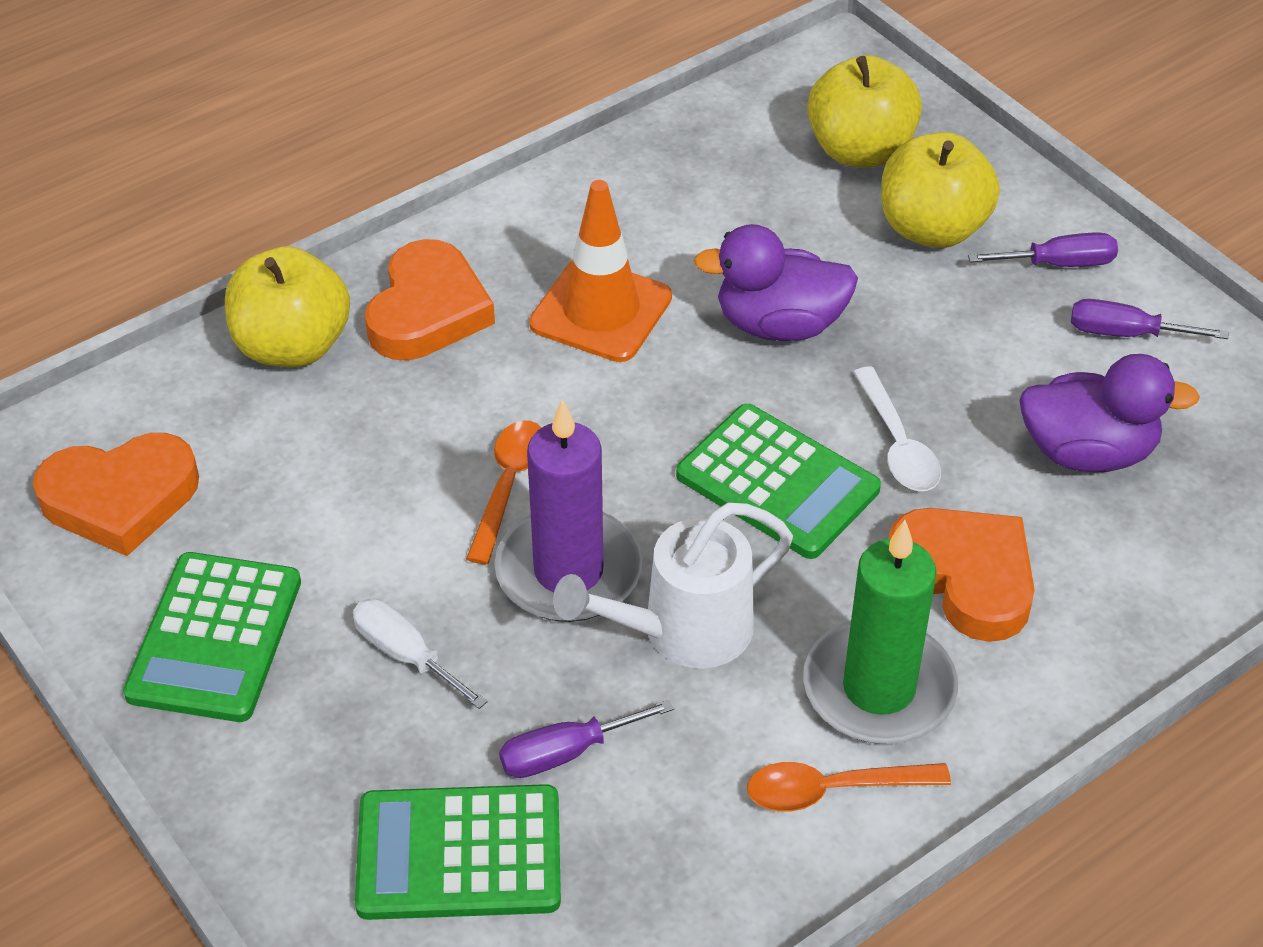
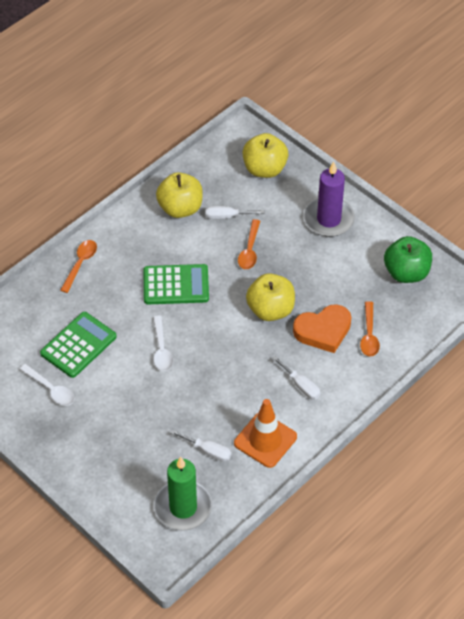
green apple: 0 -> 1
green calculator: 3 -> 2
orange heart: 3 -> 1
orange spoon: 2 -> 3
purple duck: 2 -> 0
purple screwdriver: 3 -> 0
white screwdriver: 1 -> 3
white spoon: 1 -> 2
white watering can: 1 -> 0

